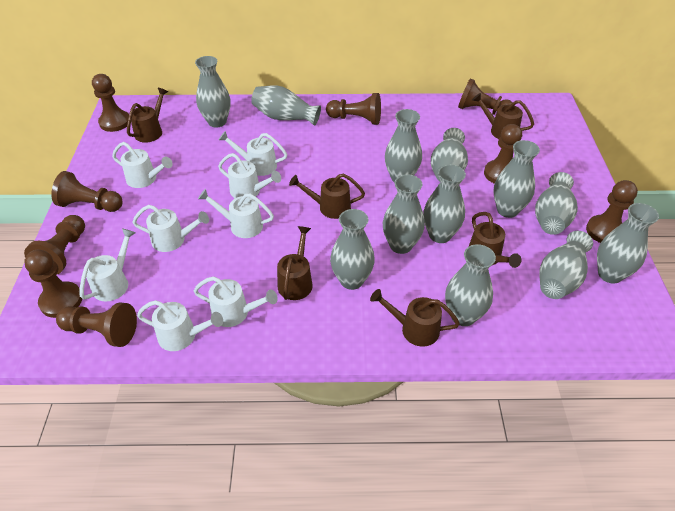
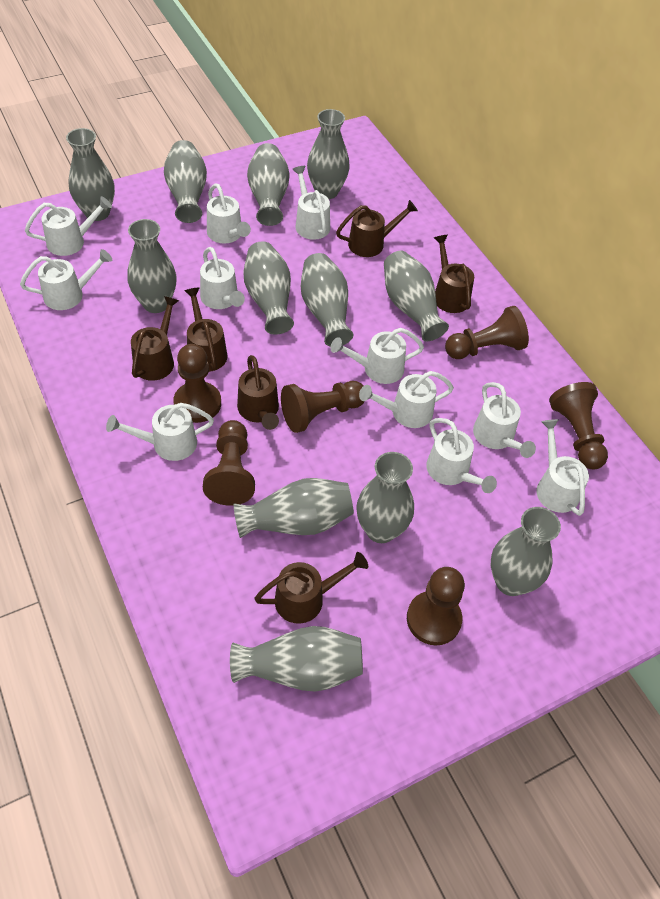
brown pawn: 9 -> 6
white watering can: 8 -> 11

